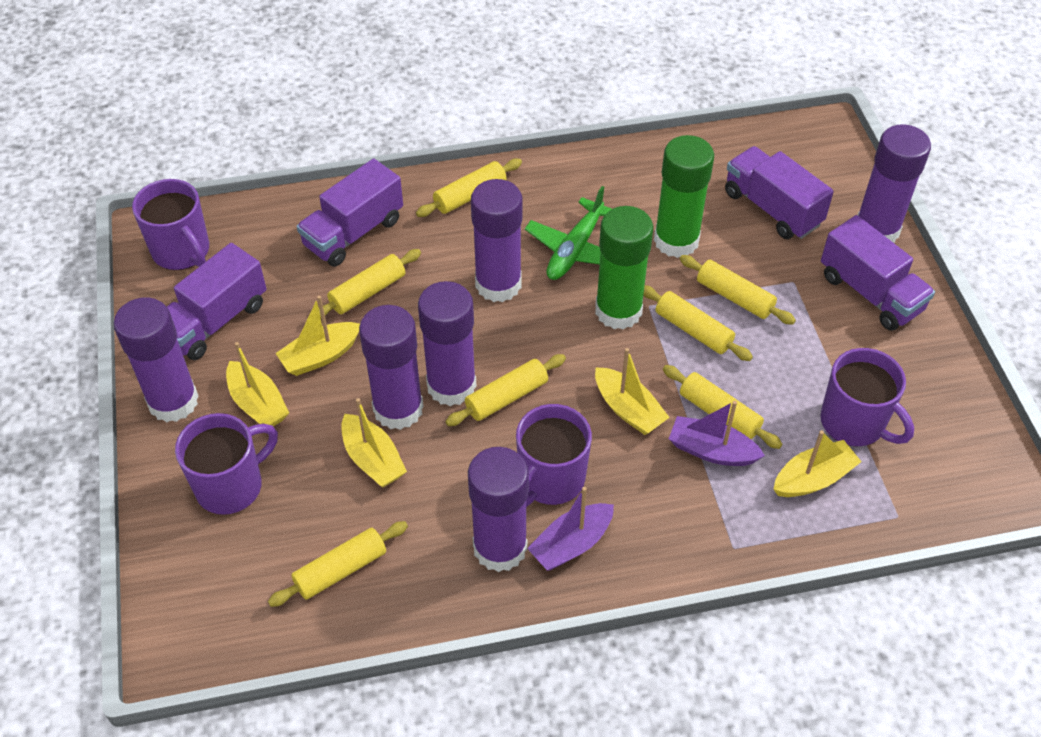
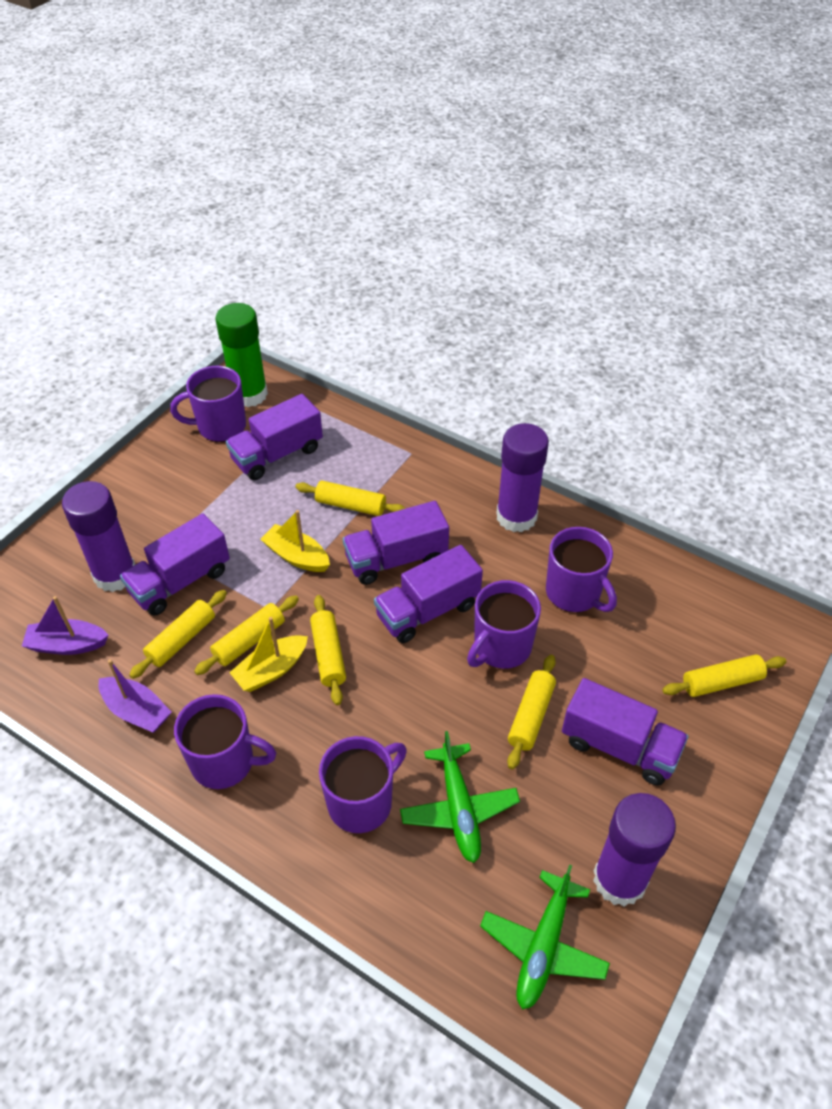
green glue stick: 2 -> 1
green plane: 1 -> 2
purple glue stick: 6 -> 3
purple mug: 4 -> 5
purple truck: 4 -> 5
yellow boat: 5 -> 2
yellow rolling pin: 7 -> 6

